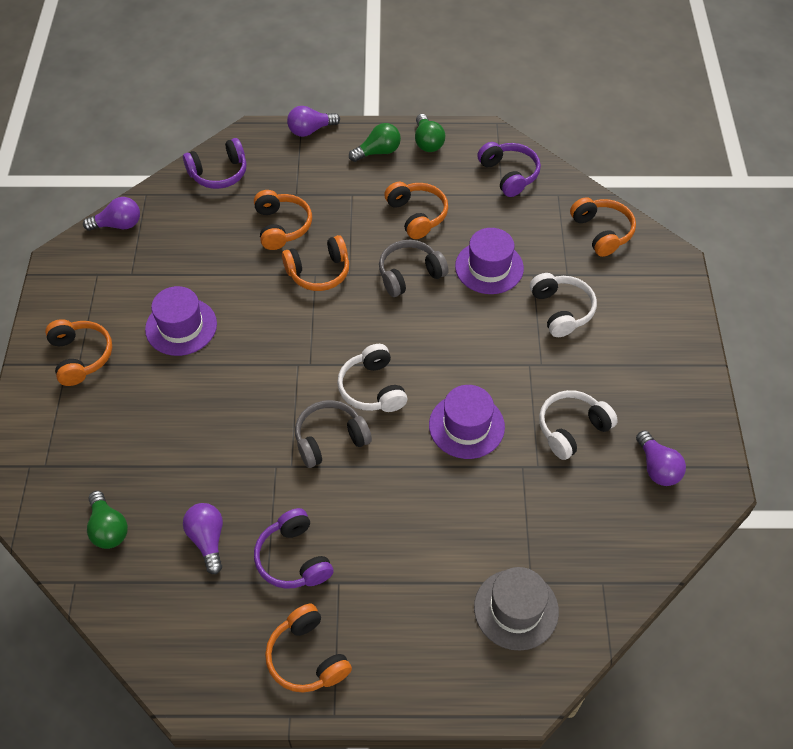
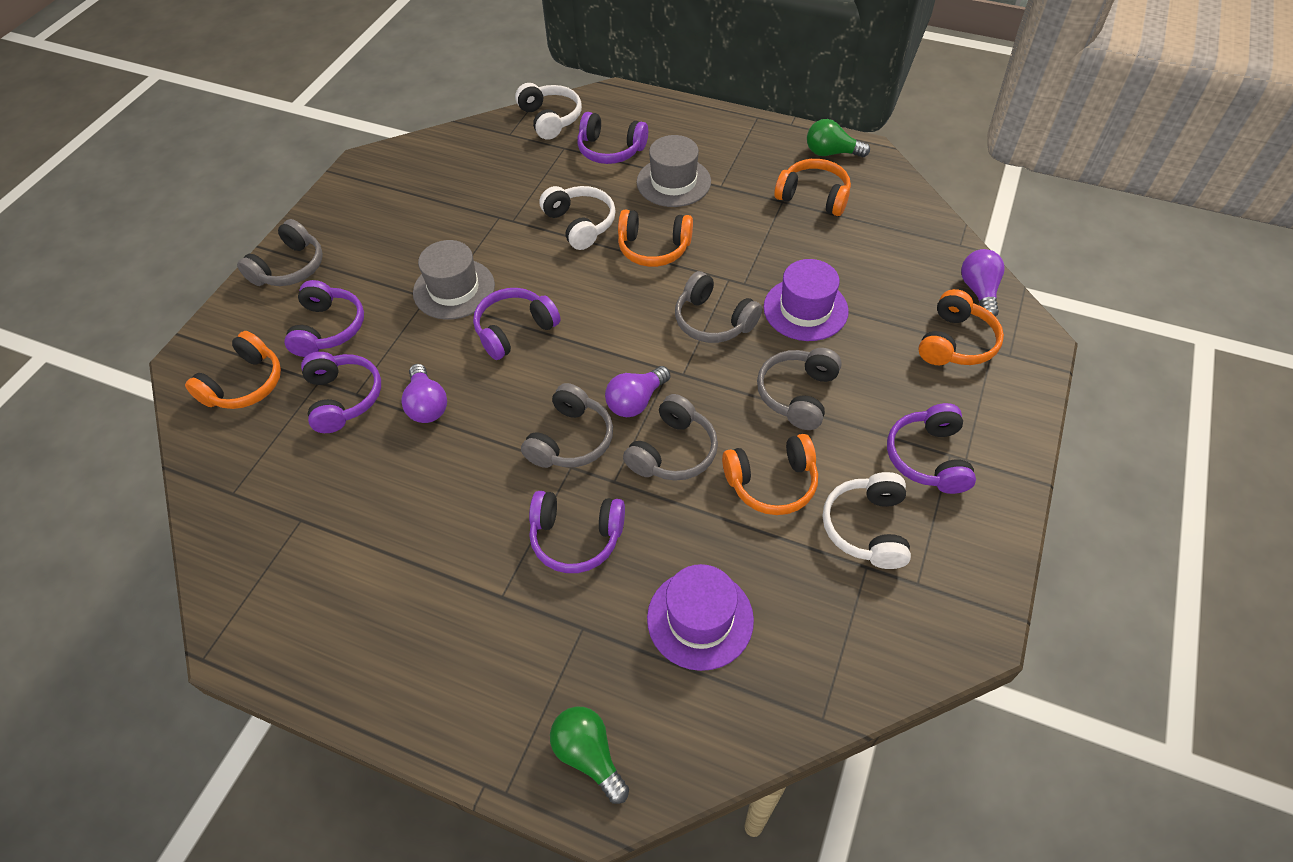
green light bulb: 3 -> 2
grey hat: 1 -> 2
grey headphones: 2 -> 5
orange headphones: 6 -> 5
purple hat: 3 -> 2
purple headphones: 3 -> 6
purple light bulb: 4 -> 3

